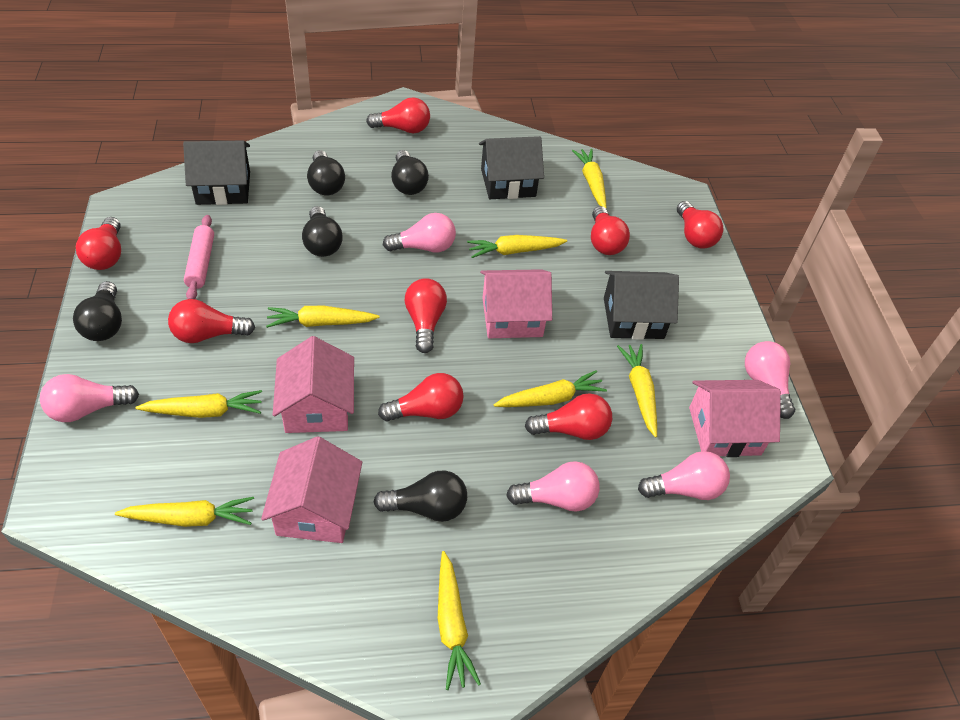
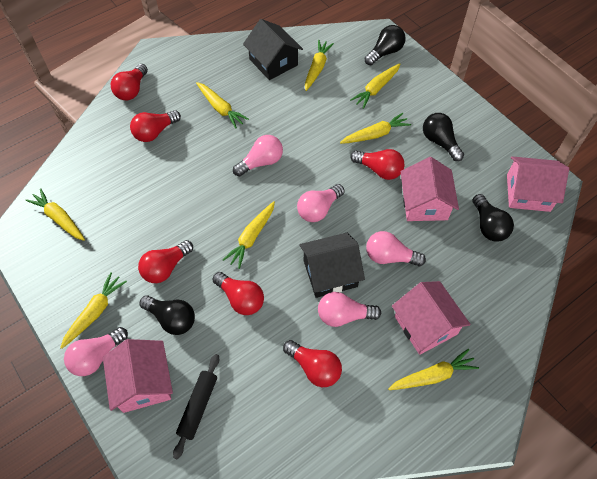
black house: 3 -> 2
black light bulb: 5 -> 4
black rolling pin: 0 -> 1
pink rolling pin: 1 -> 0
red light bulb: 8 -> 6

